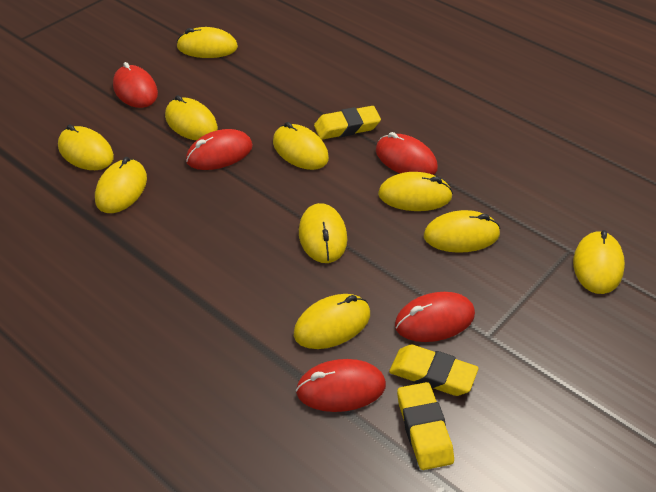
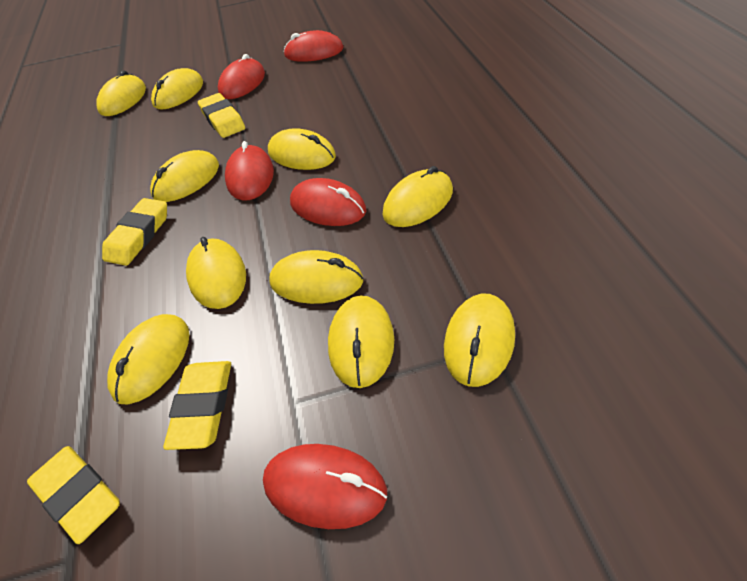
yellow eraser: 3 -> 4

